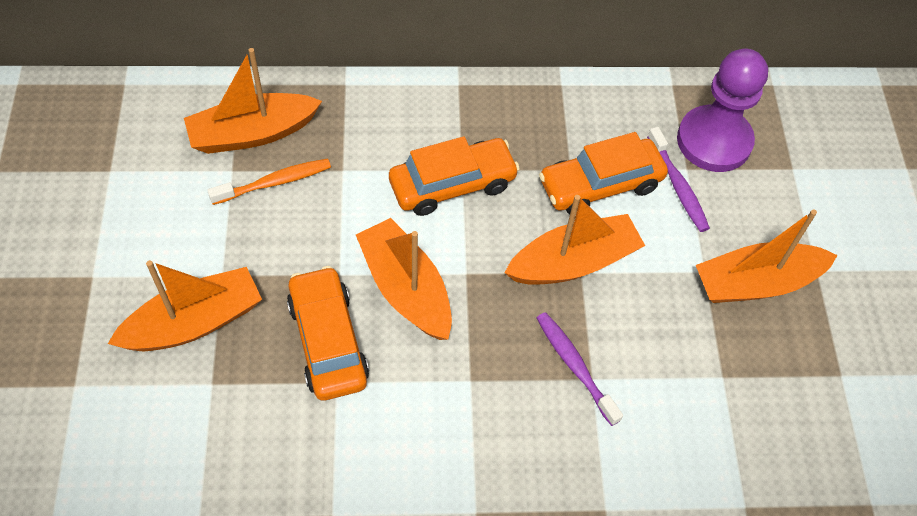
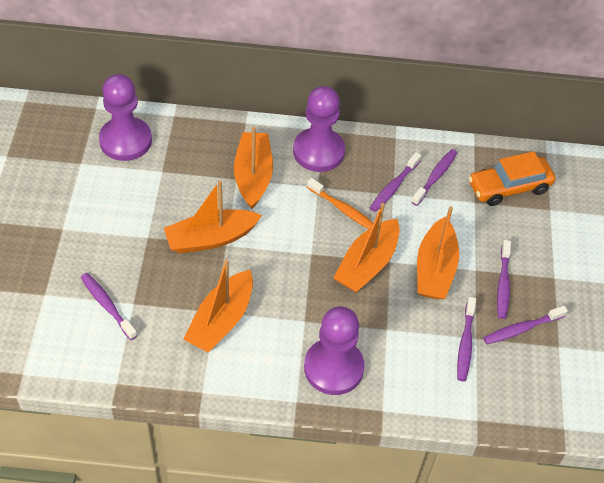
orange car: 3 -> 1
purple pawn: 1 -> 3
purple toothbrush: 2 -> 6

